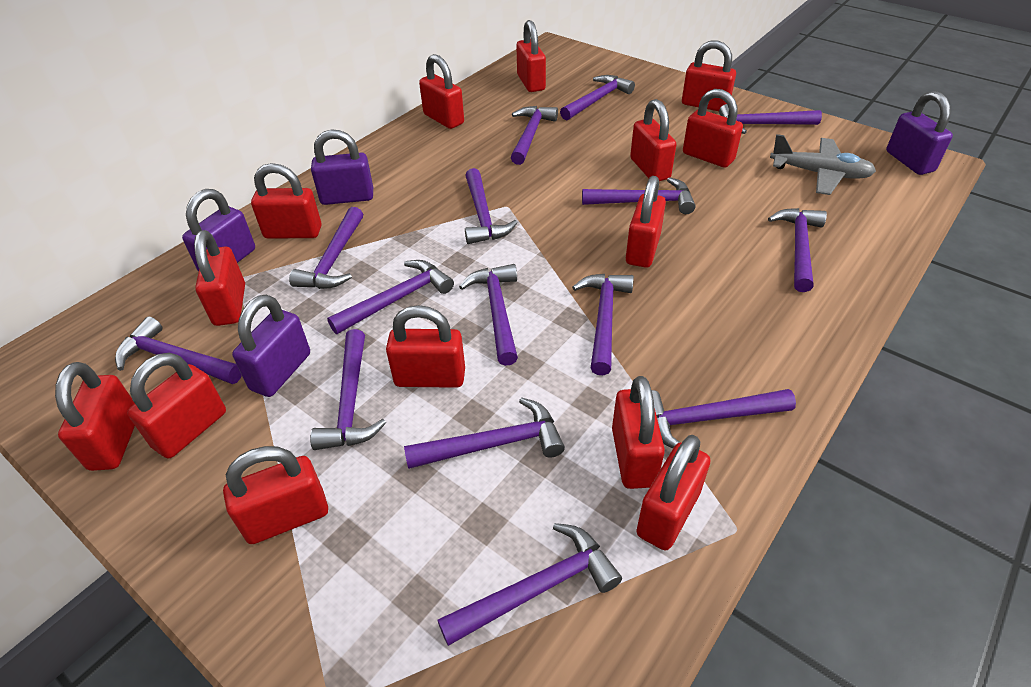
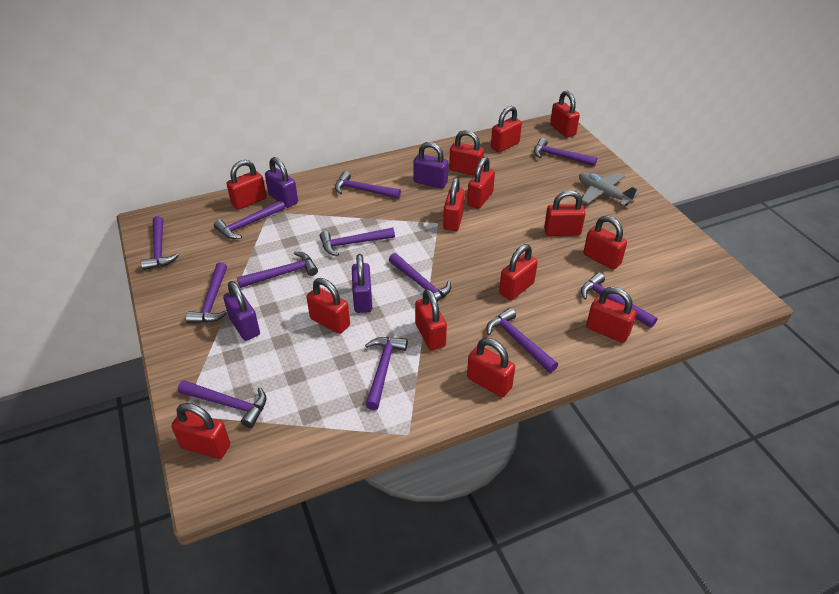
purple hammer: 15 -> 12

